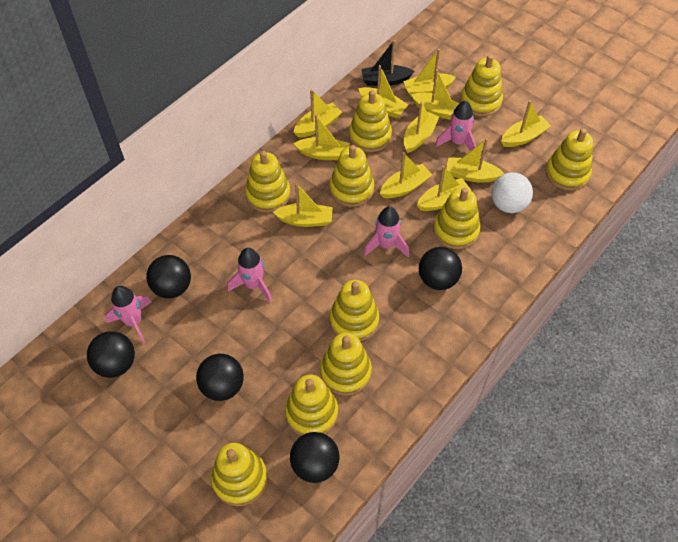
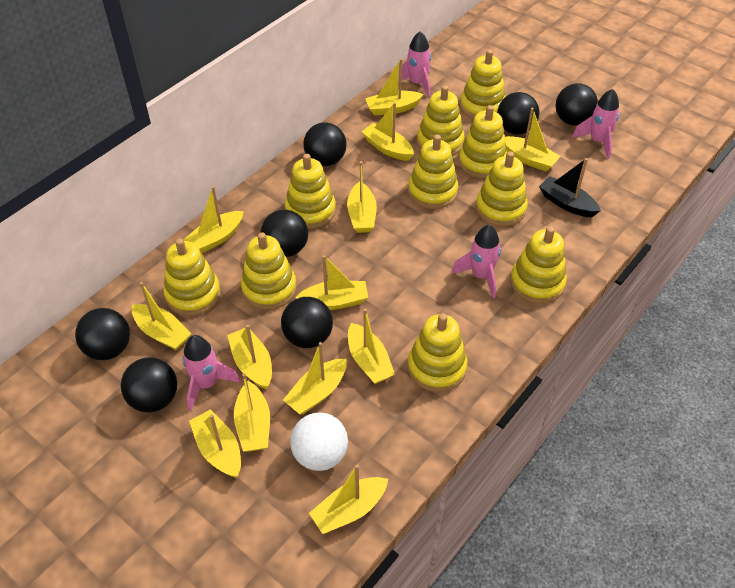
black ball: 5 -> 7
yellow boat: 11 -> 13

